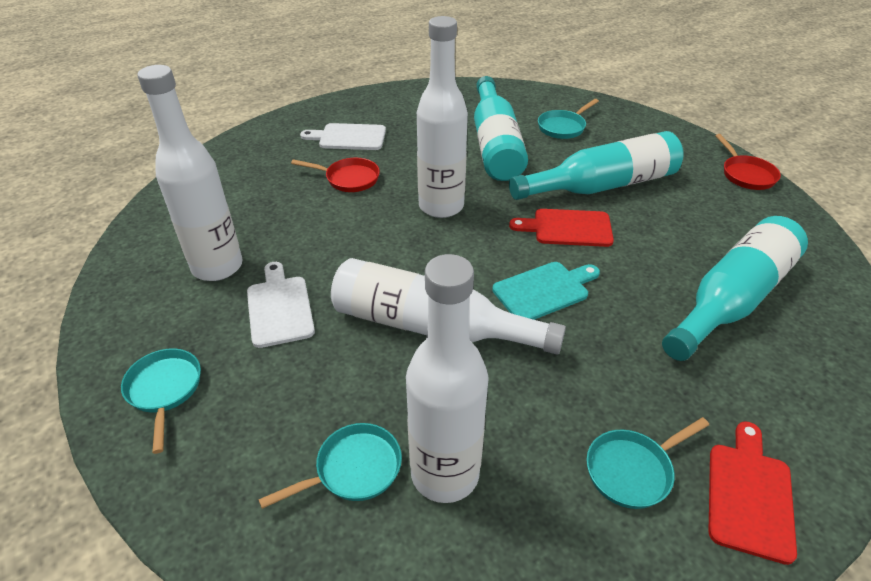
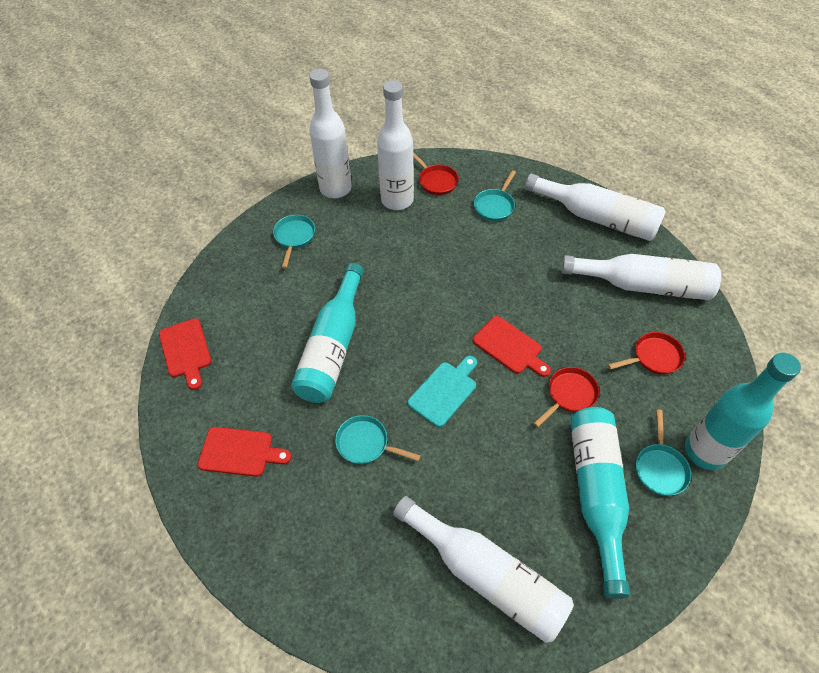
red cutting board: 2 -> 3
red pan: 2 -> 3
white bottle: 4 -> 5
white cutting board: 2 -> 0

